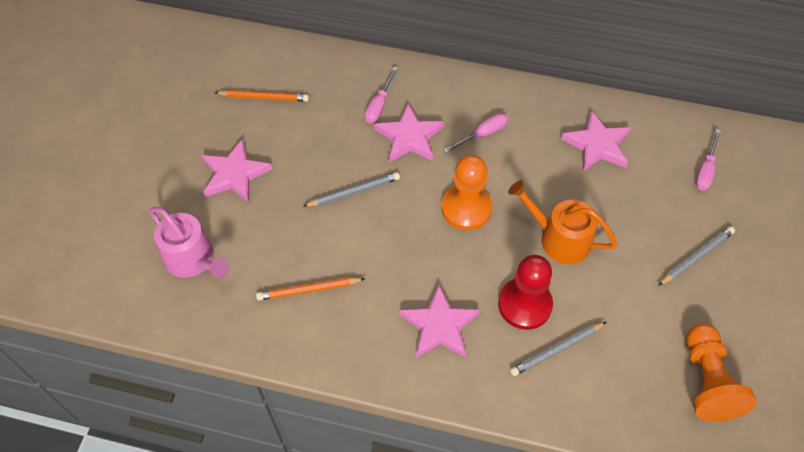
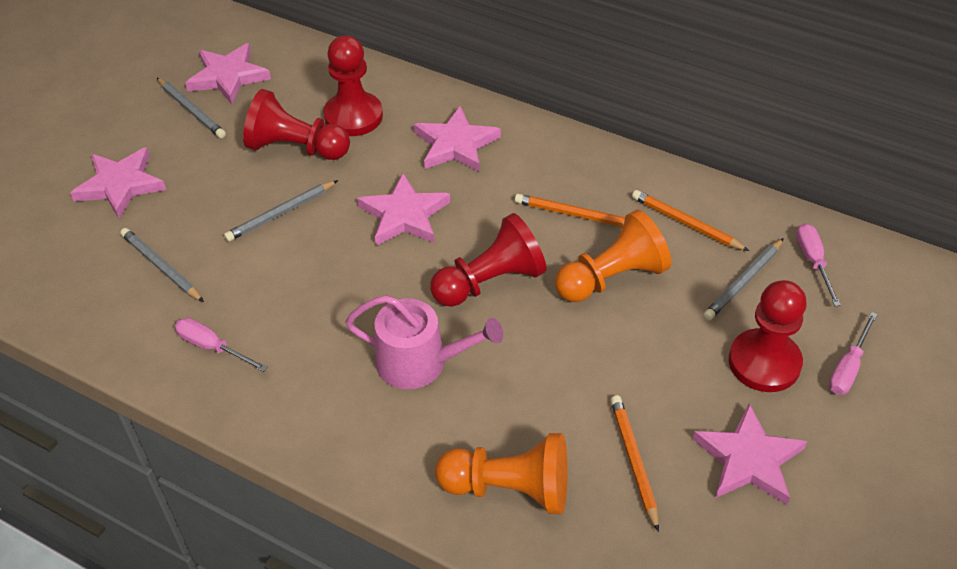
grey pencil: 3 -> 4
orange pencil: 2 -> 3
orange watering can: 1 -> 0
pink star: 4 -> 5
red pawn: 1 -> 4

